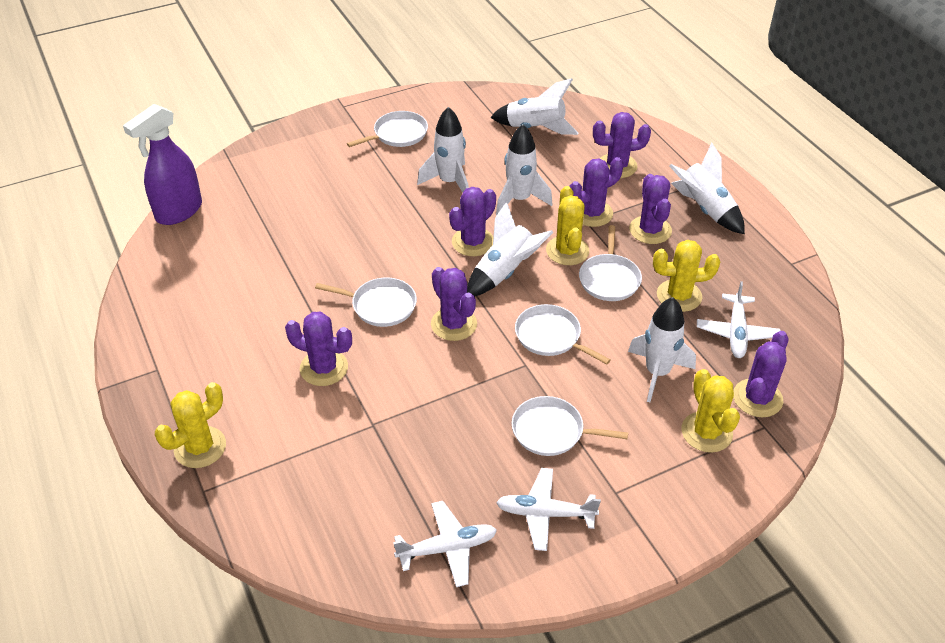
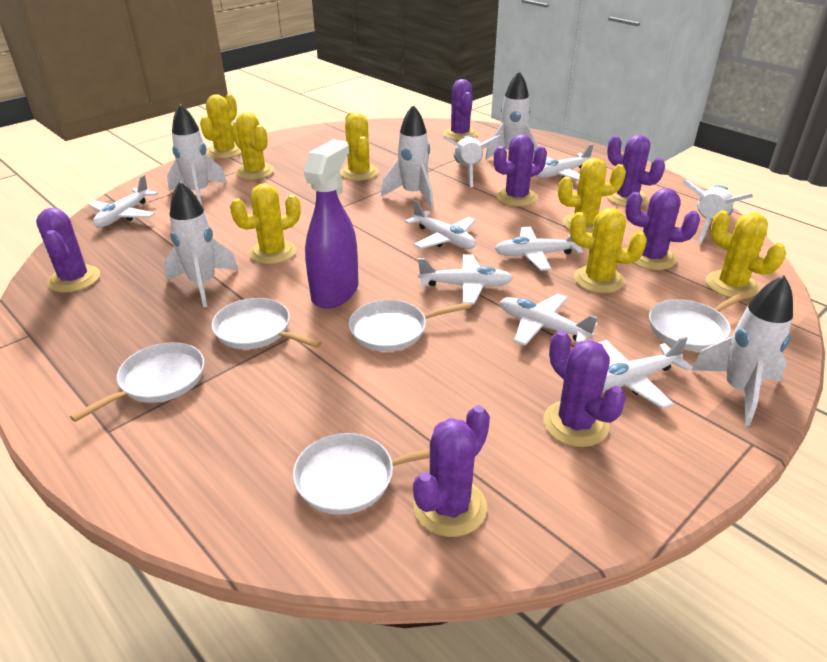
white plane: 3 -> 7
white rocket: 6 -> 7
yellow cactus: 4 -> 7

